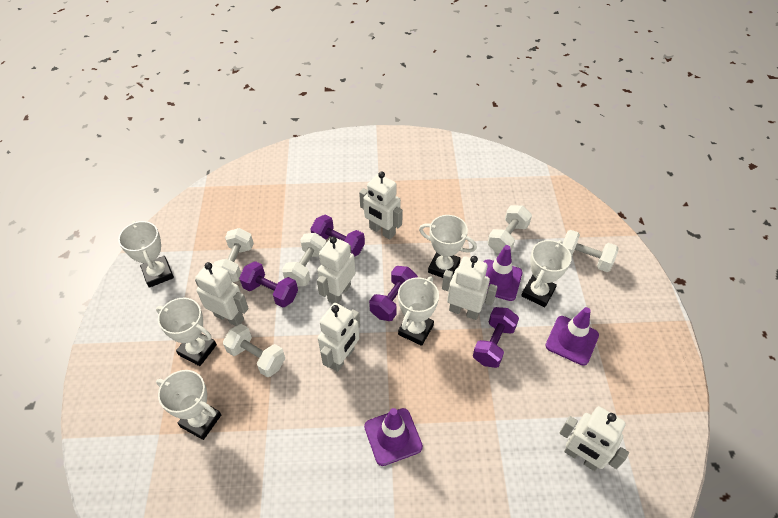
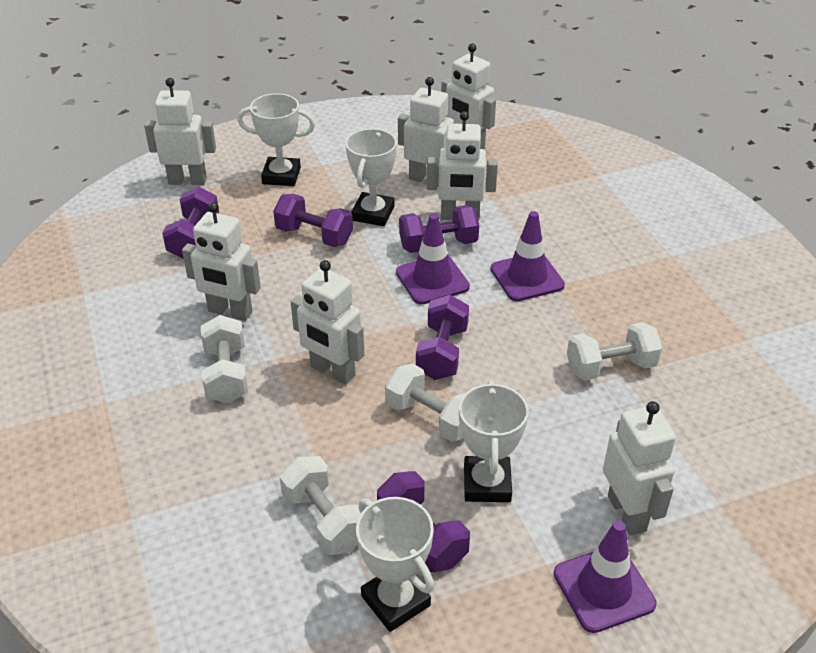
purple dumbbell: 4 -> 5
white dumbbell: 5 -> 4
white robot: 6 -> 7
white trophy: 6 -> 4

